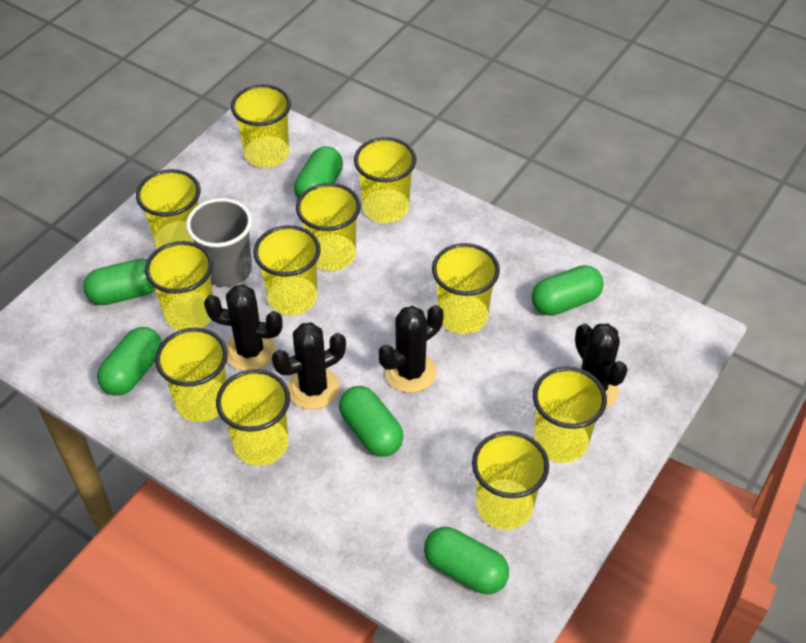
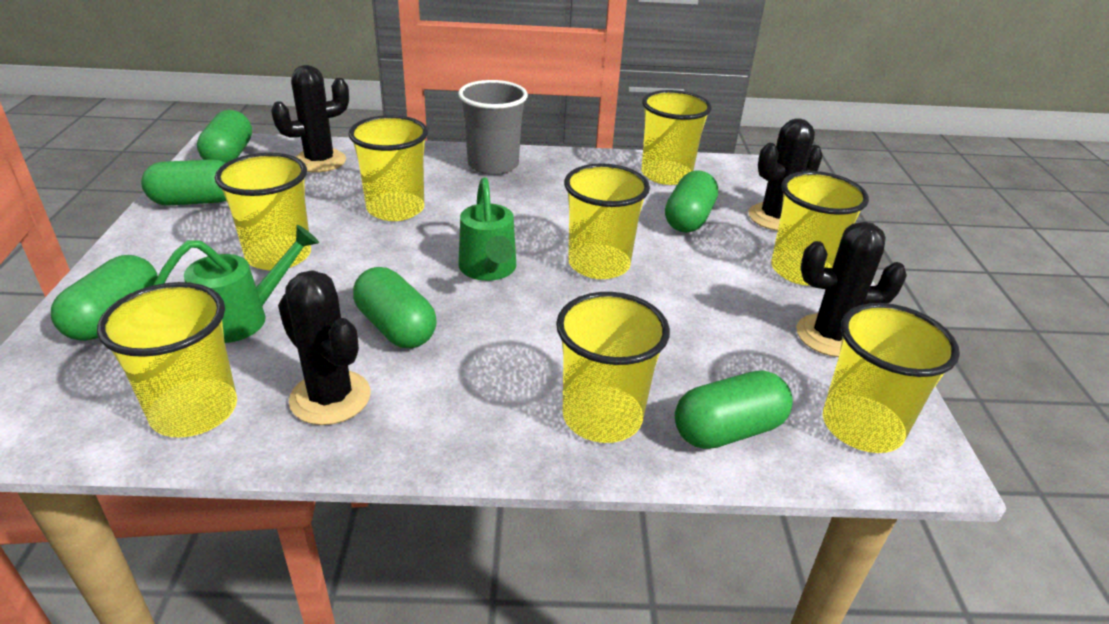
green watering can: 0 -> 2
yellow cup: 11 -> 8

